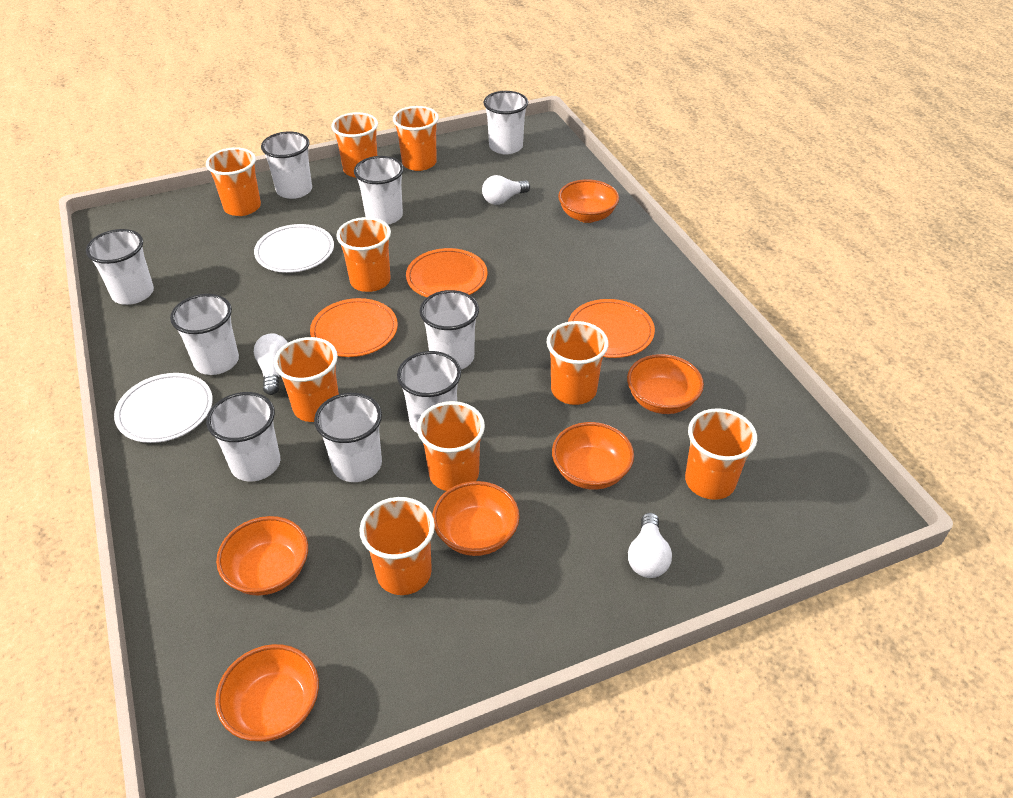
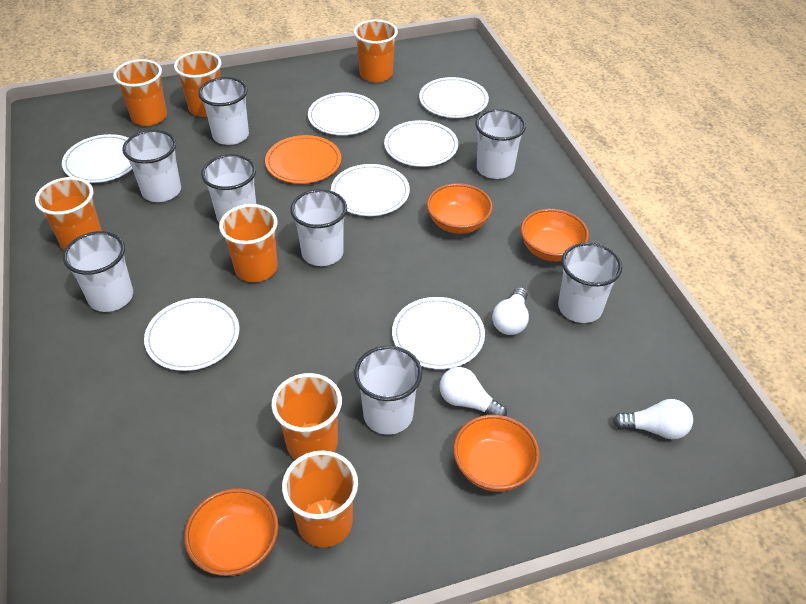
orange bowl: 6 -> 4
orange cup: 9 -> 7
orange plate: 3 -> 1
white cup: 9 -> 8
white plate: 2 -> 7

